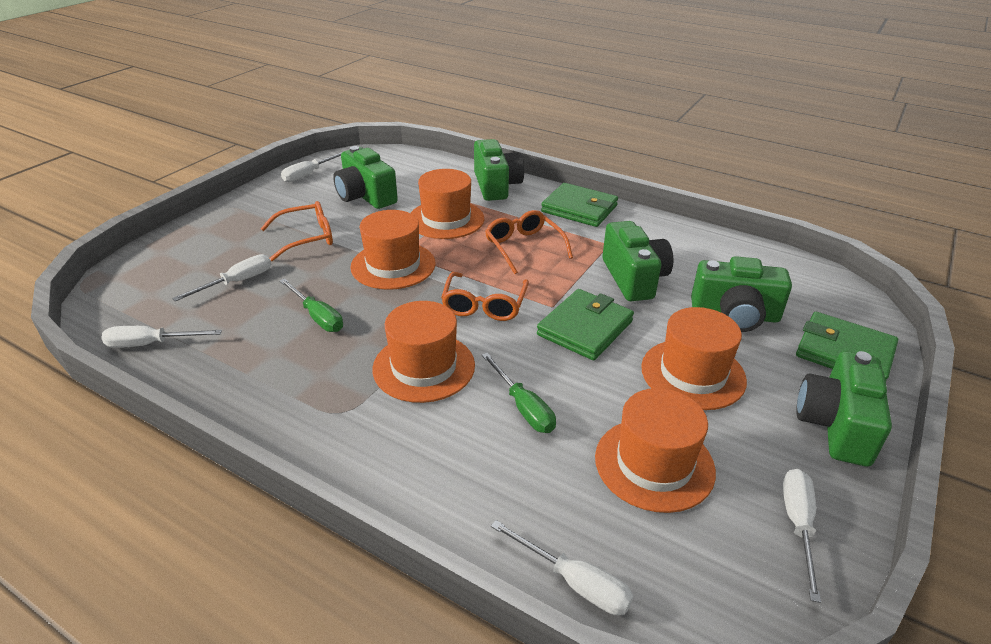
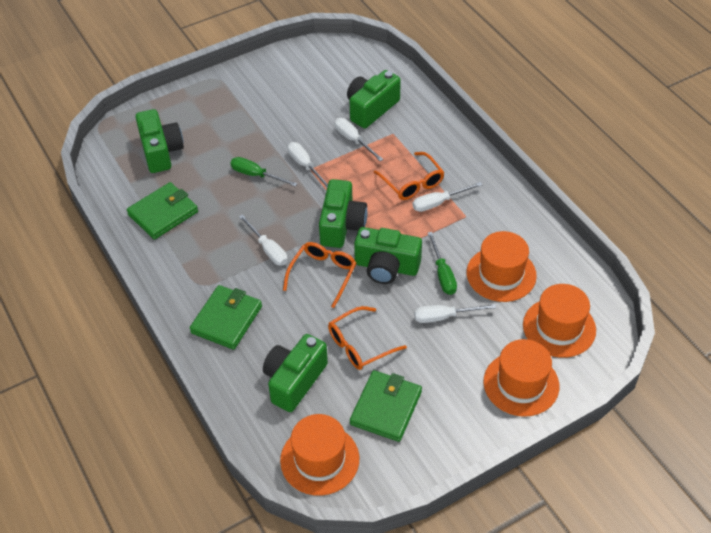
orange hat: 5 -> 4

